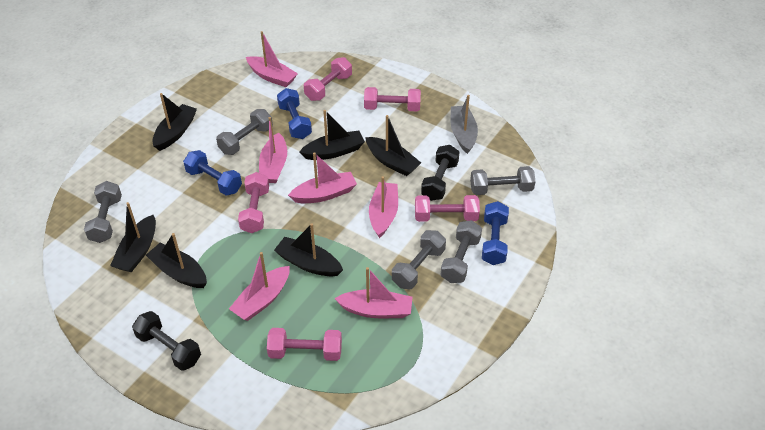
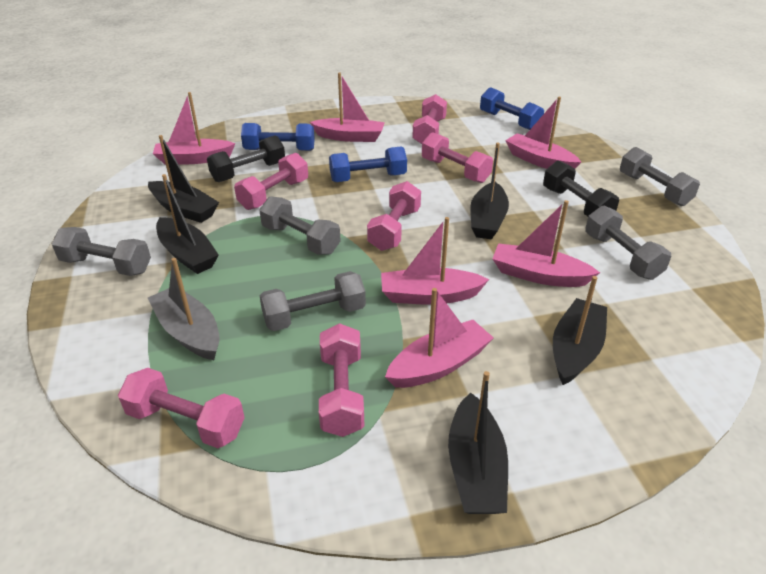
black boat: 6 -> 5
pink dumbbell: 5 -> 6

